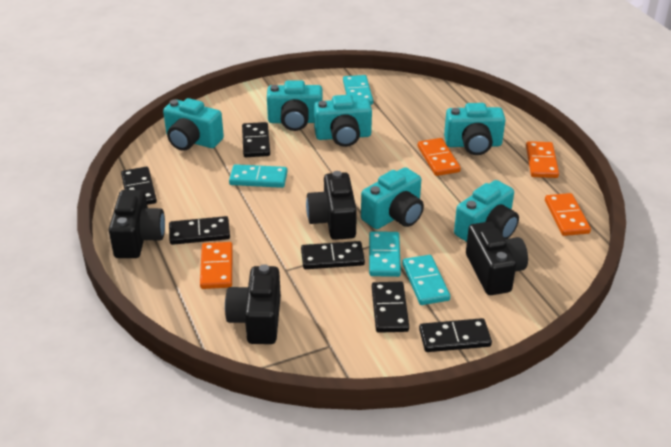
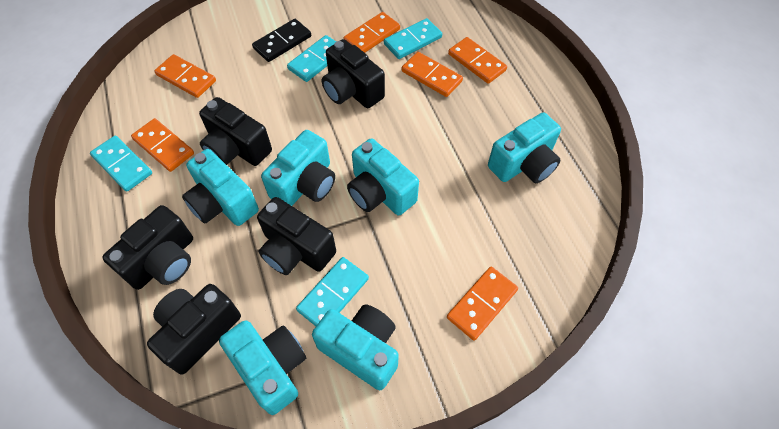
black camera: 4 -> 5
black domino: 6 -> 1
orange domino: 4 -> 6

